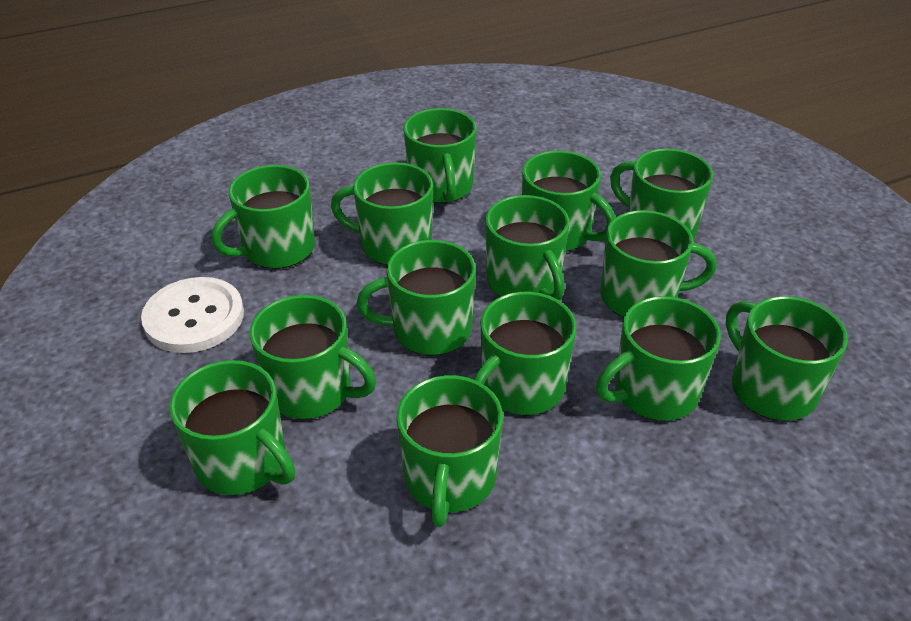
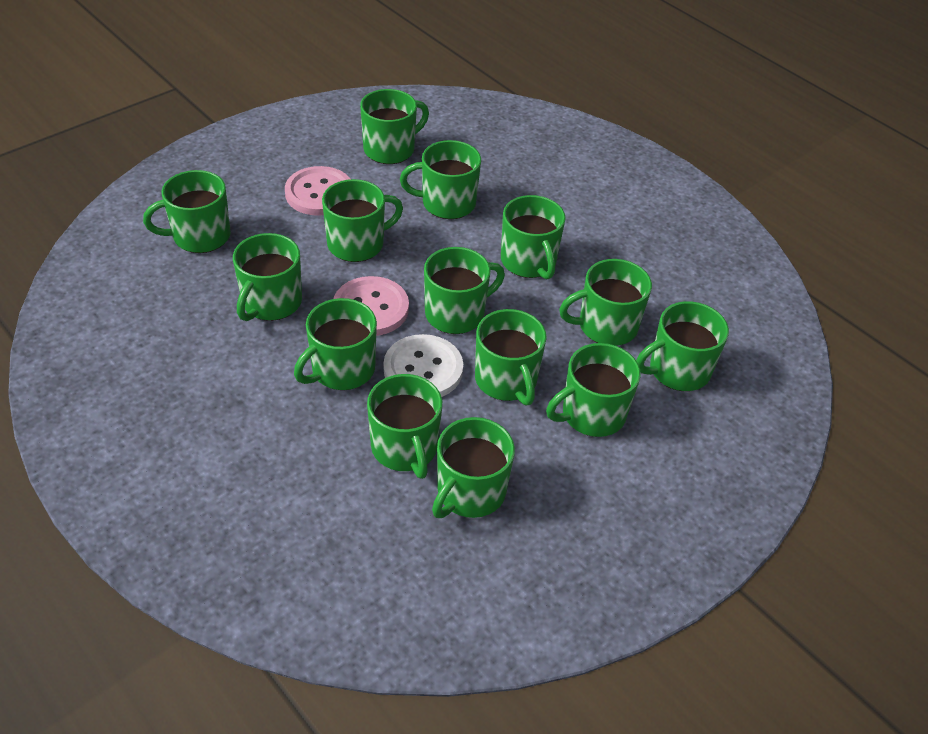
pink button: 0 -> 2

